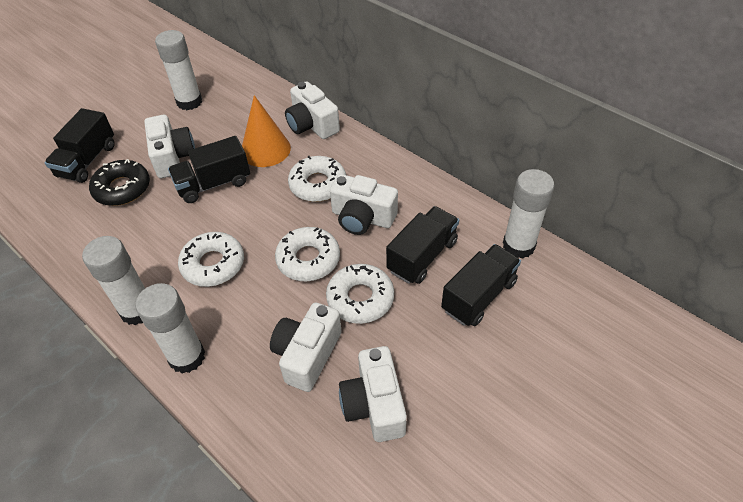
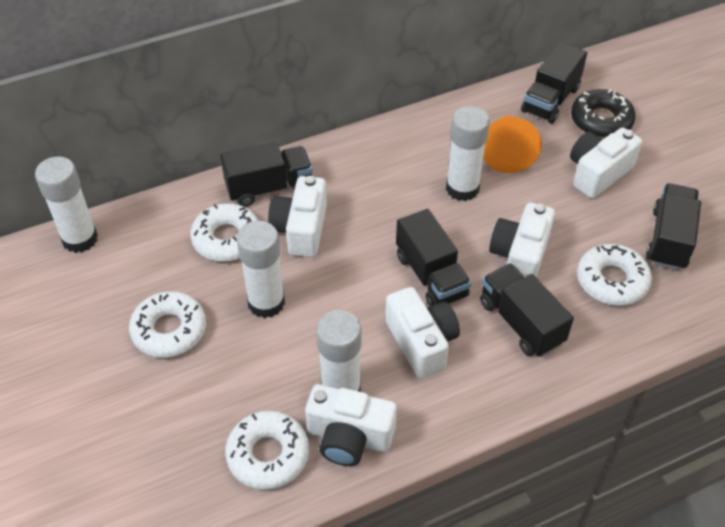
black truck: 4 -> 5

